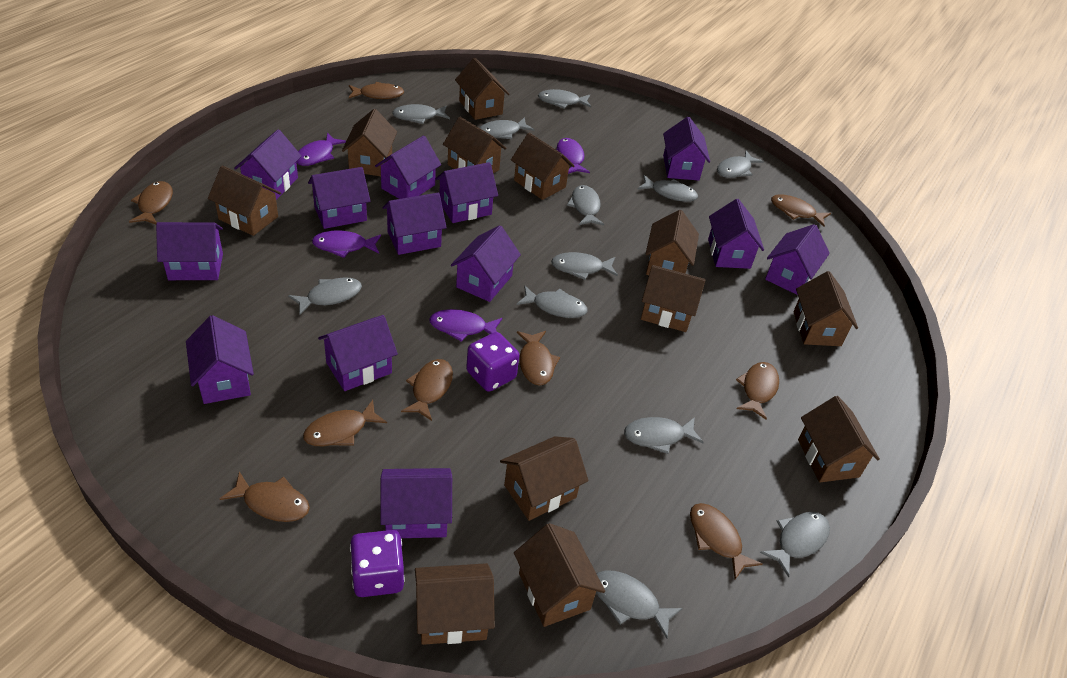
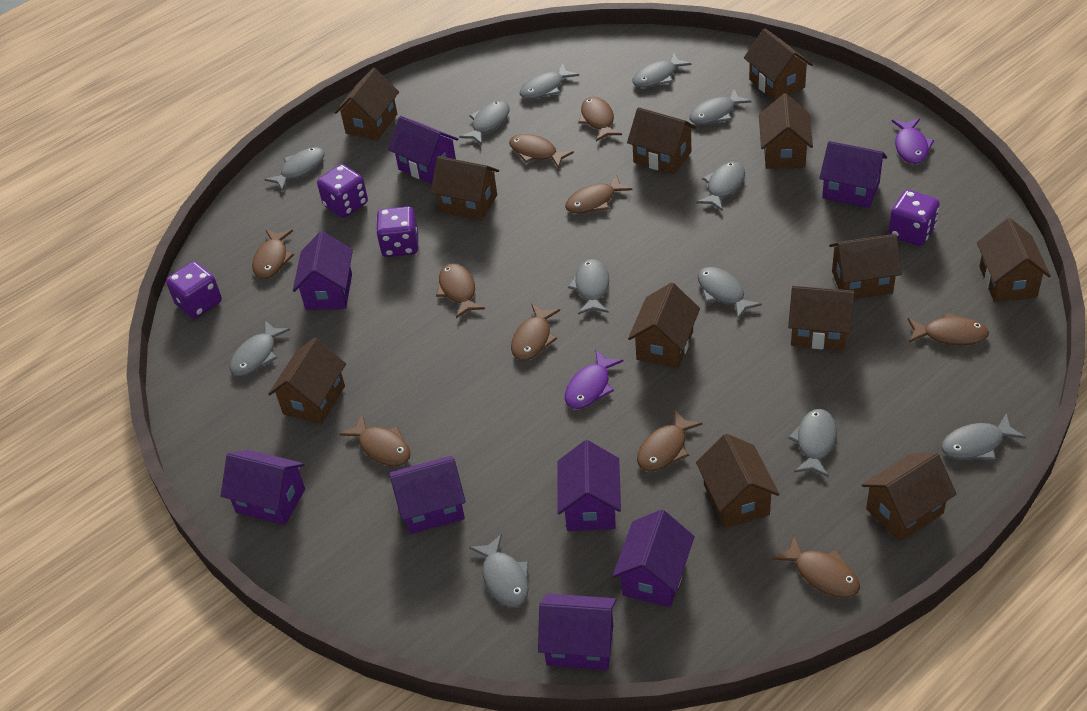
brown fish: 9 -> 10
purple dice: 2 -> 4
purple fish: 4 -> 2
purple house: 13 -> 8

